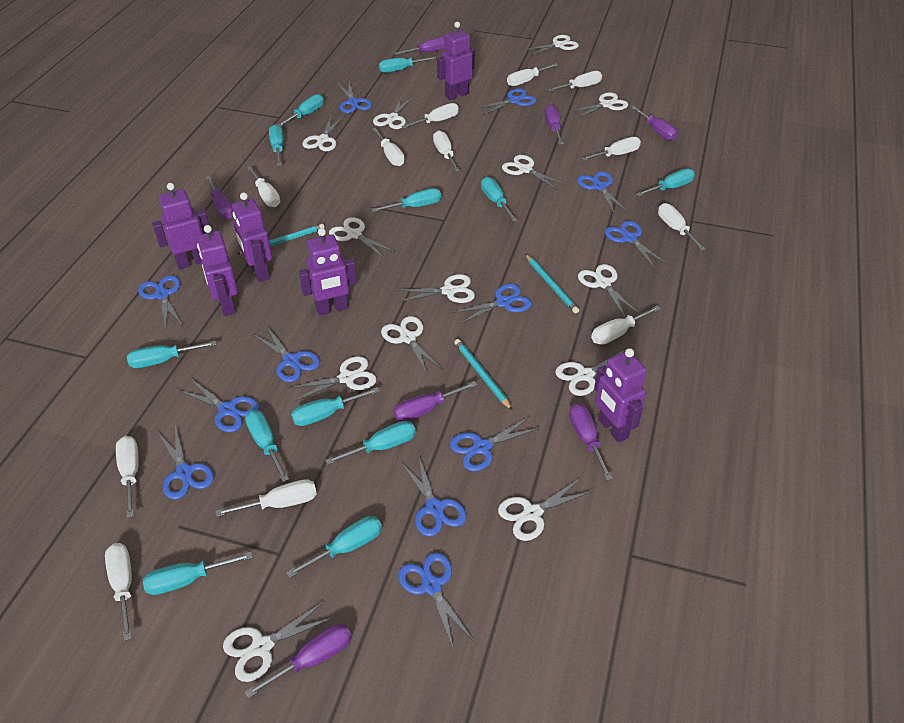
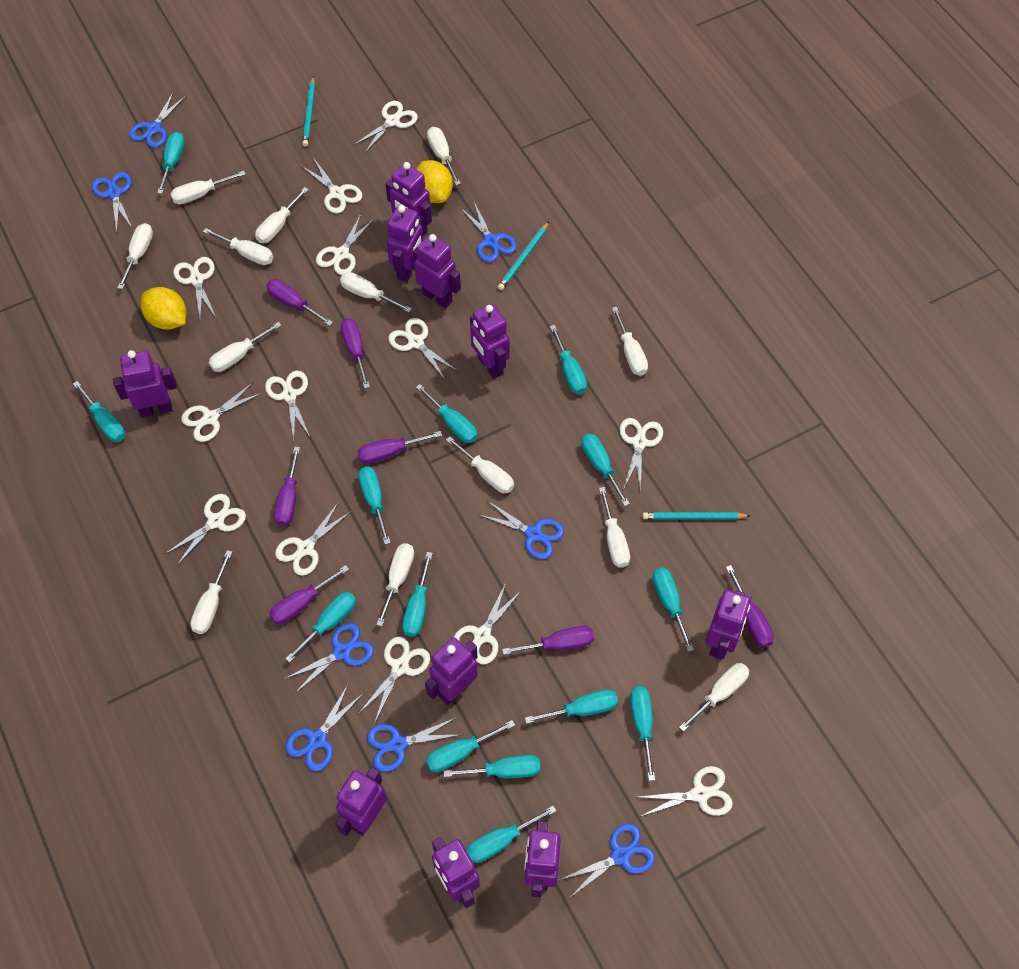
blue scissors: 12 -> 8
purple robot: 6 -> 10
turquoise screwdriver: 12 -> 14
white screwdriver: 12 -> 13
yellow lemon: 0 -> 2

